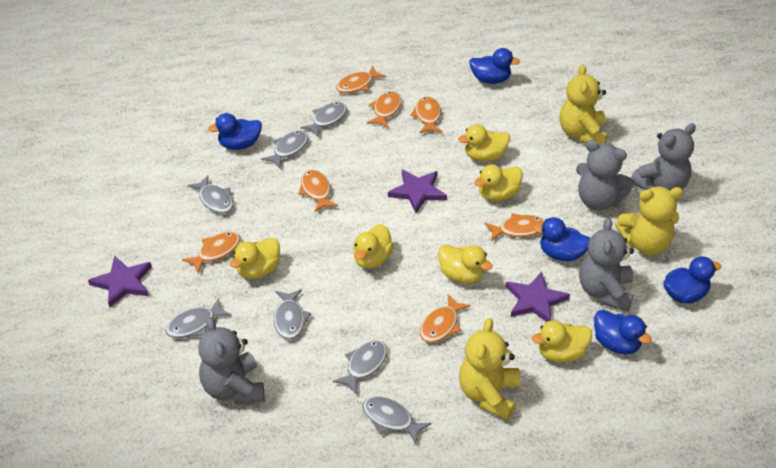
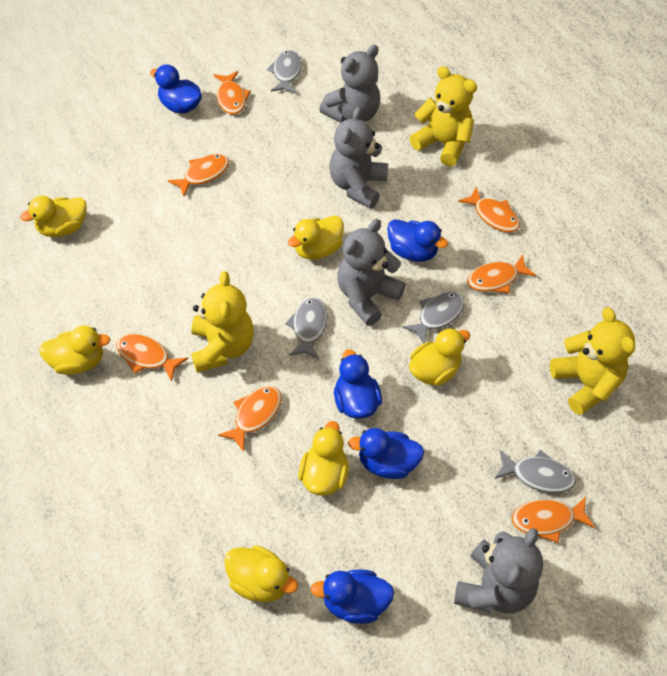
grey fish: 7 -> 4
purple star: 3 -> 0

